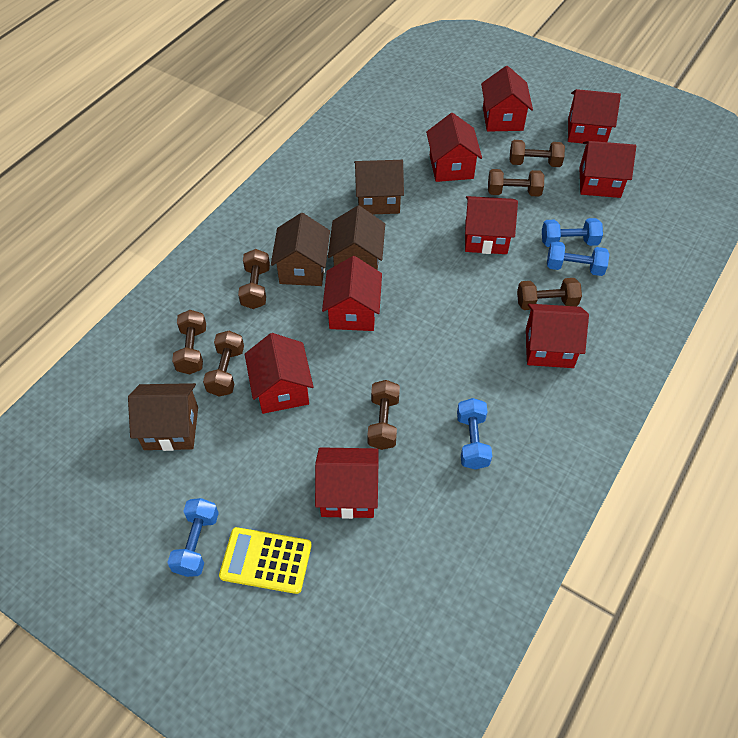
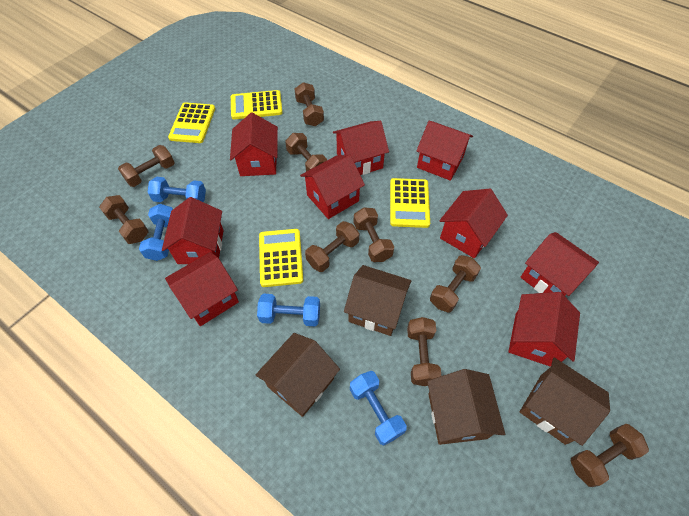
brown dumbbell: 7 -> 9
yellow calculator: 1 -> 4

